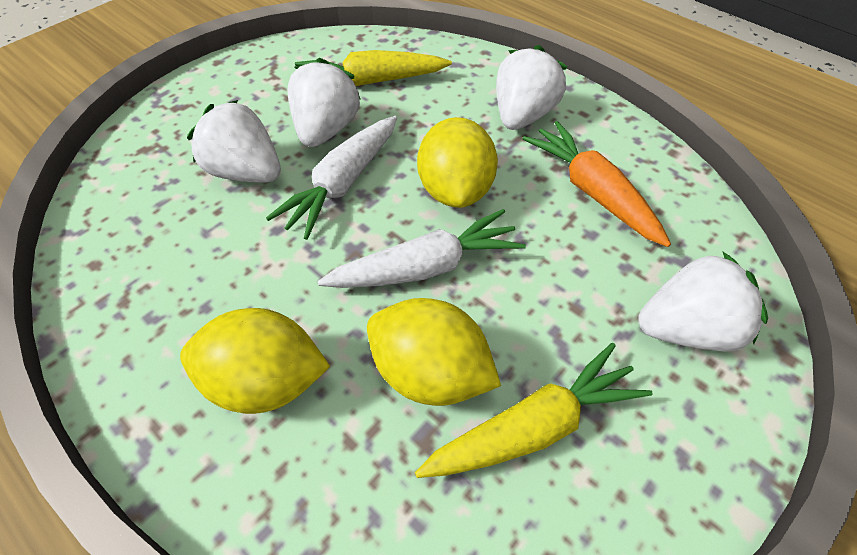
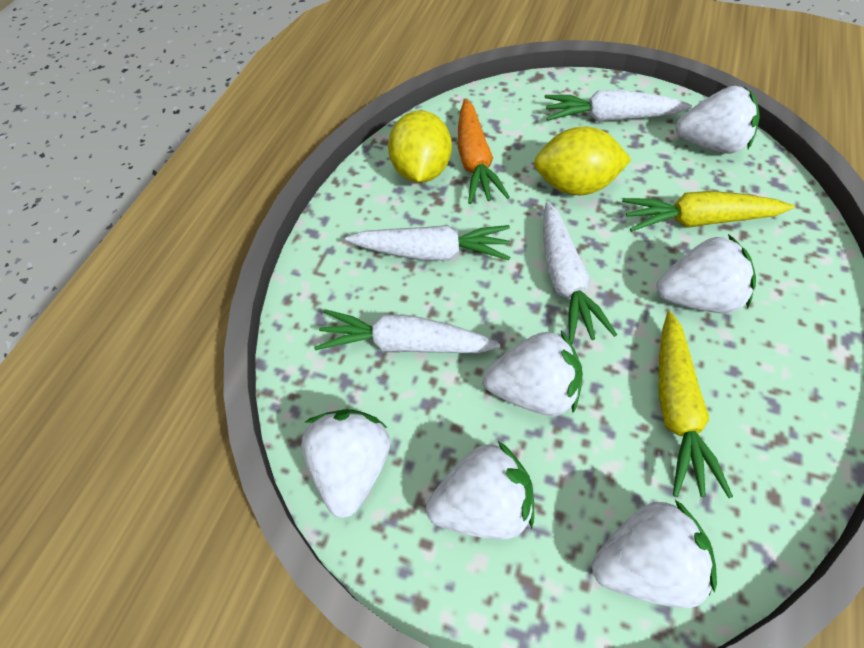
white carrot: 2 -> 4
white strawberry: 4 -> 6
yellow lemon: 3 -> 2

